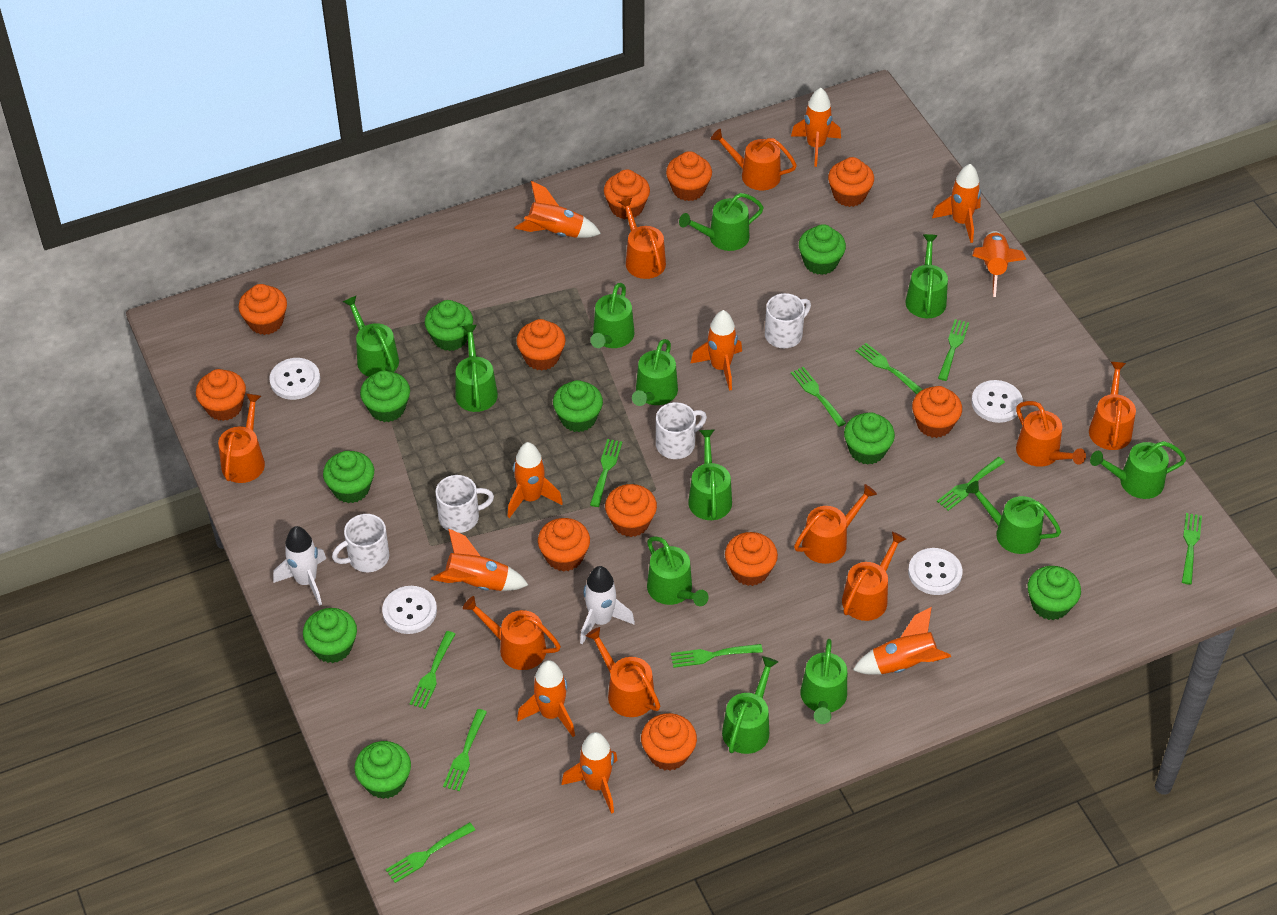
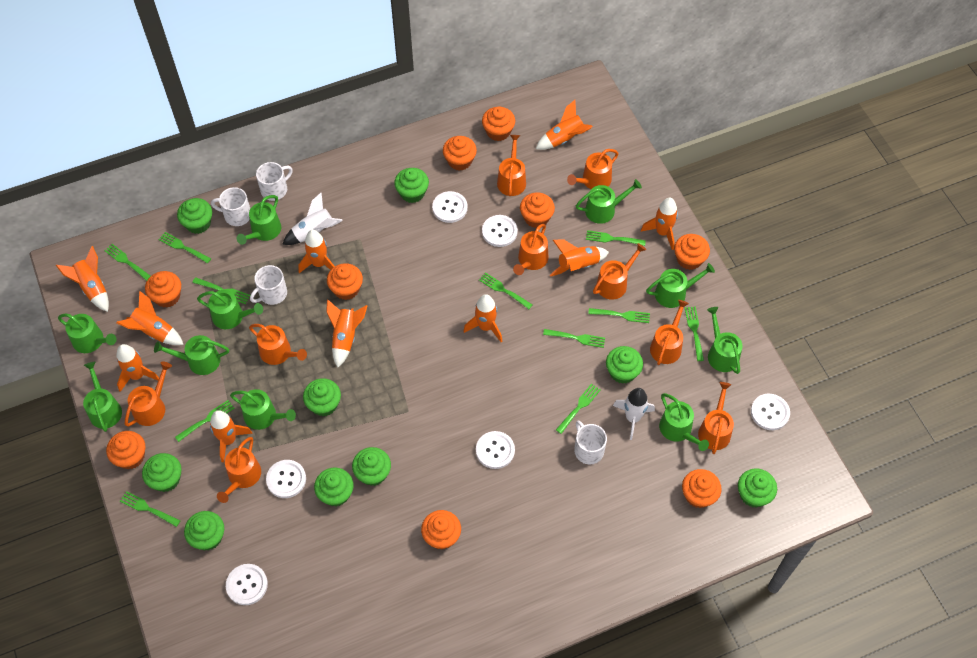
green fork: 10 -> 11
green watering can: 12 -> 10
orange cupcake: 11 -> 9
white button: 4 -> 6

